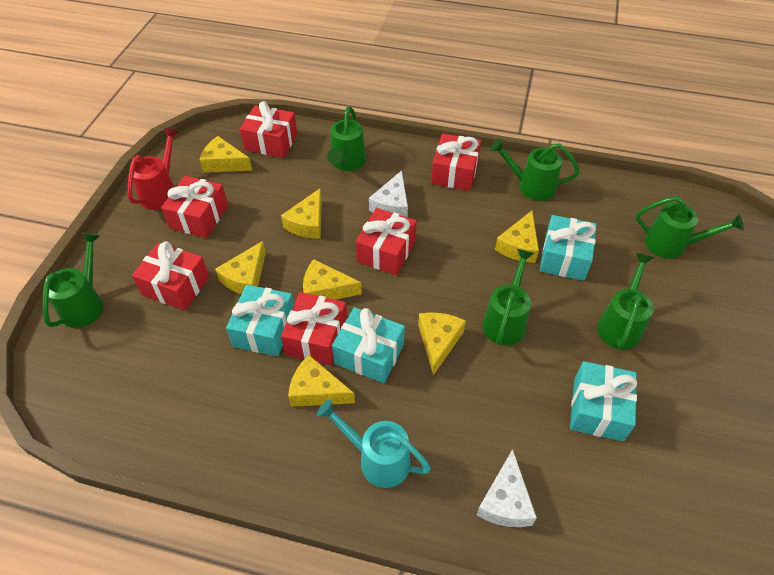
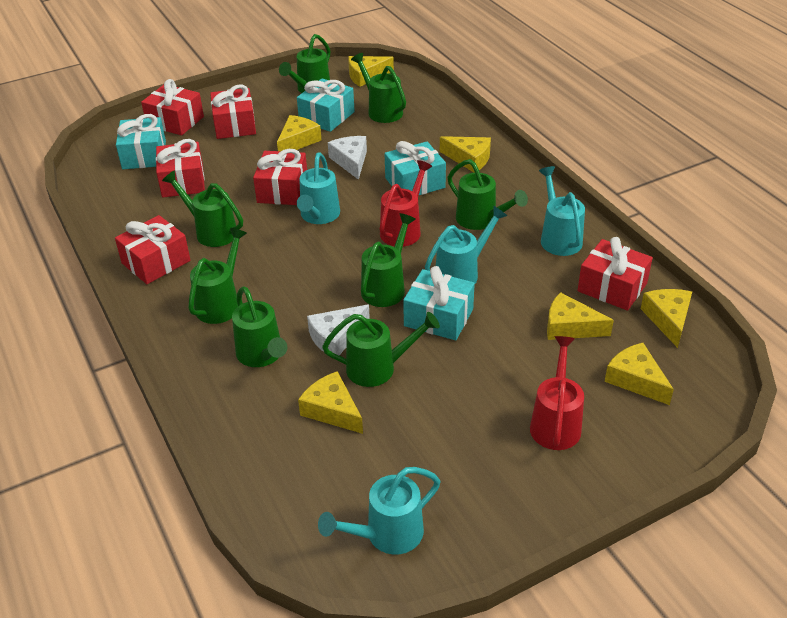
green watering can: 6 -> 8
red watering can: 1 -> 2
turquoise watering can: 1 -> 4

